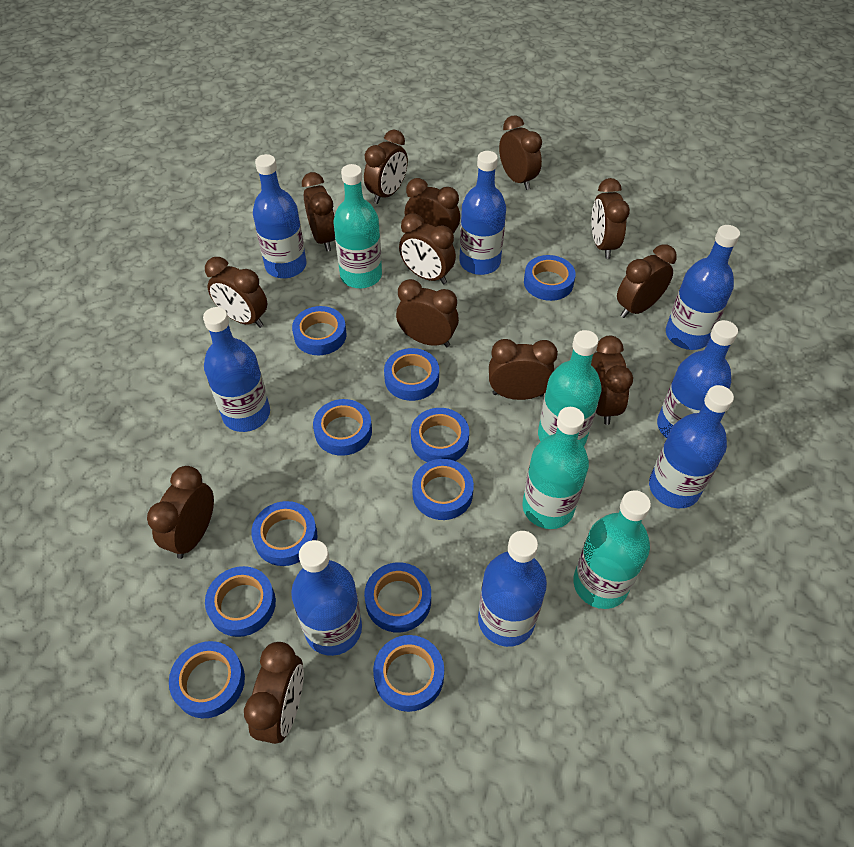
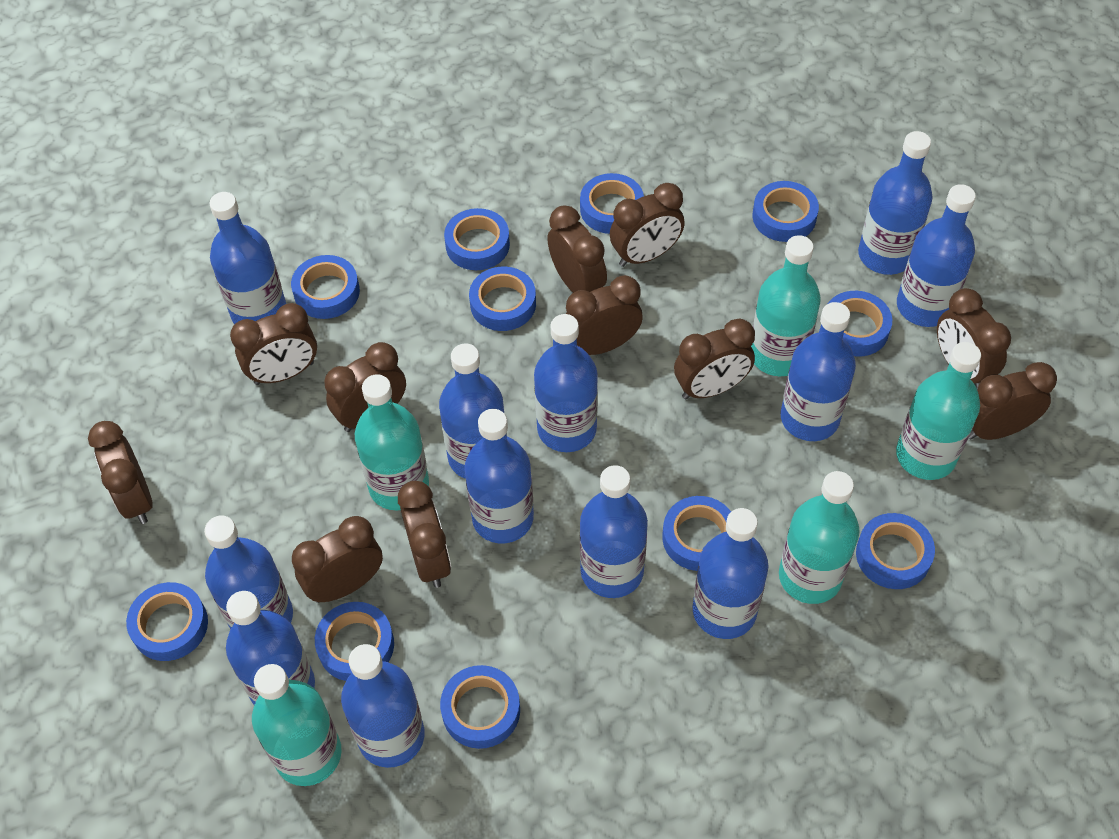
blue bottle: 8 -> 12
brown clock: 13 -> 11
turquoise bottle: 4 -> 5

